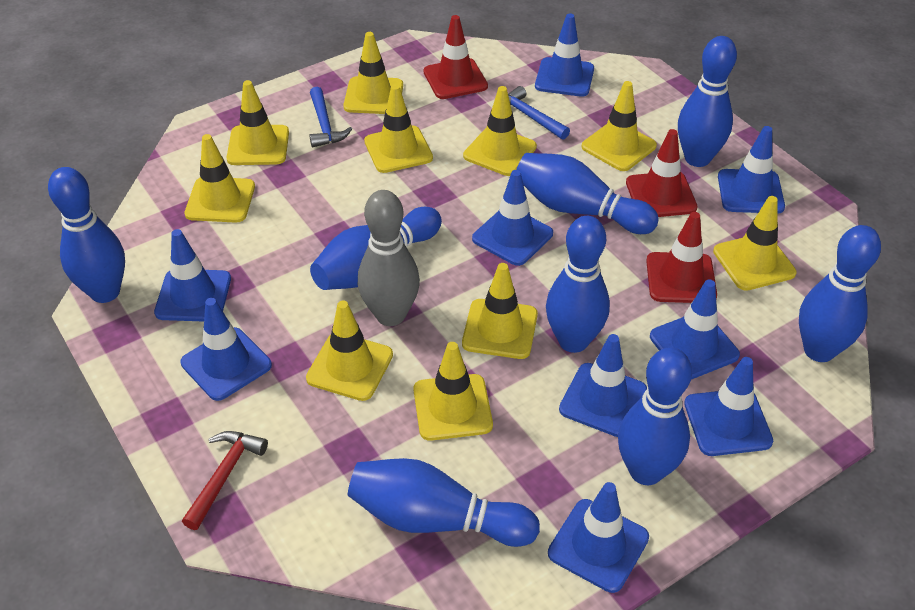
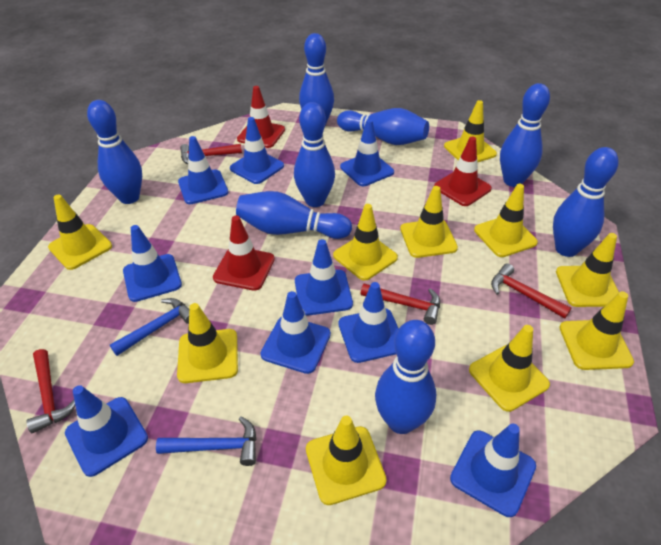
grey bowling pin: 1 -> 0
red hammer: 1 -> 4

